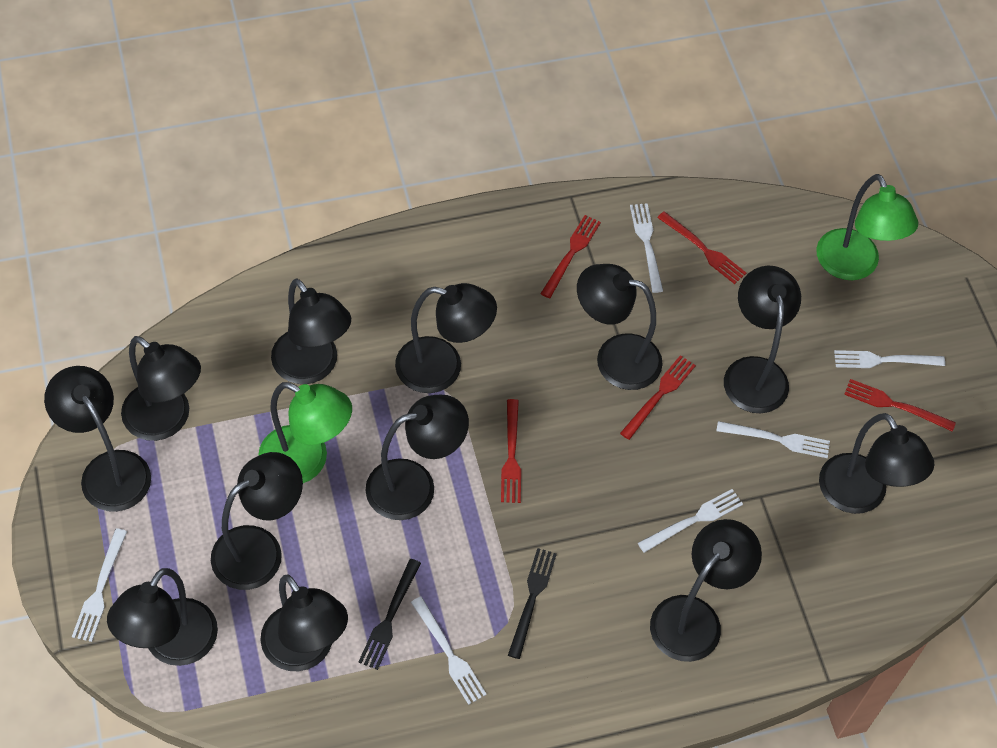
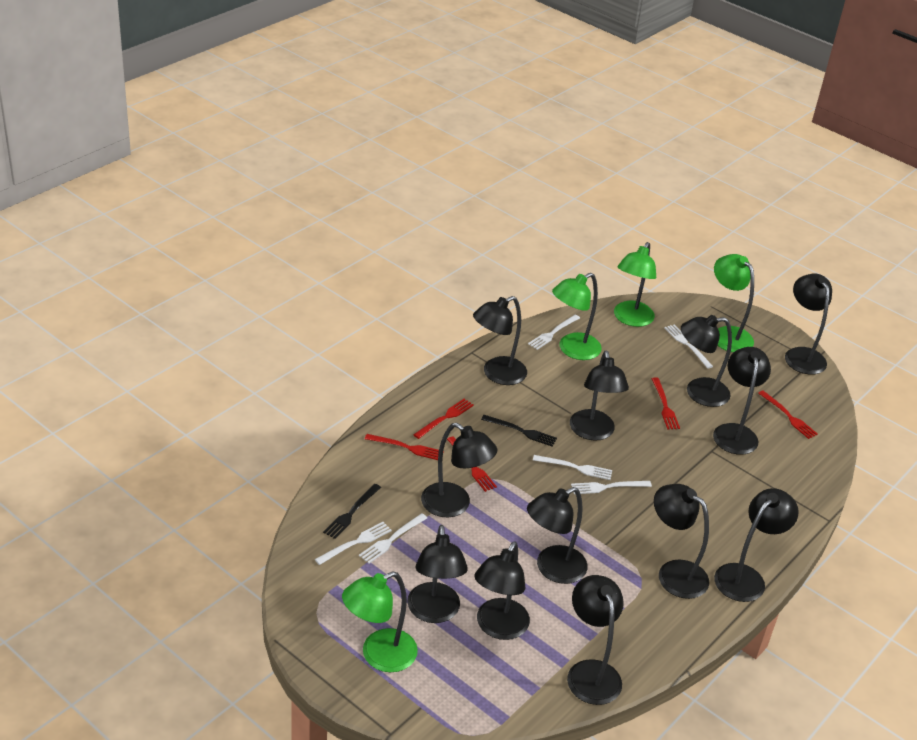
green lamp: 2 -> 4

